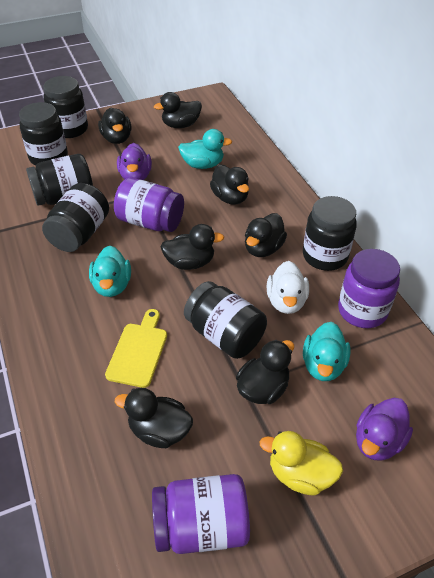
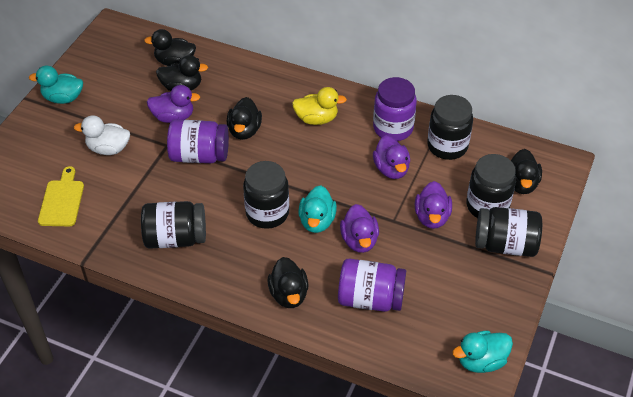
black duck: 7 -> 5
black jar: 6 -> 5
purple duck: 2 -> 4

